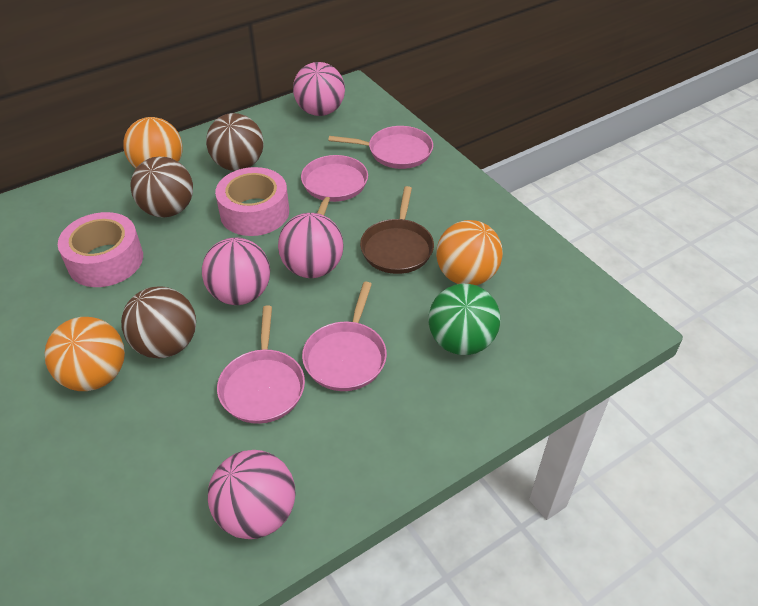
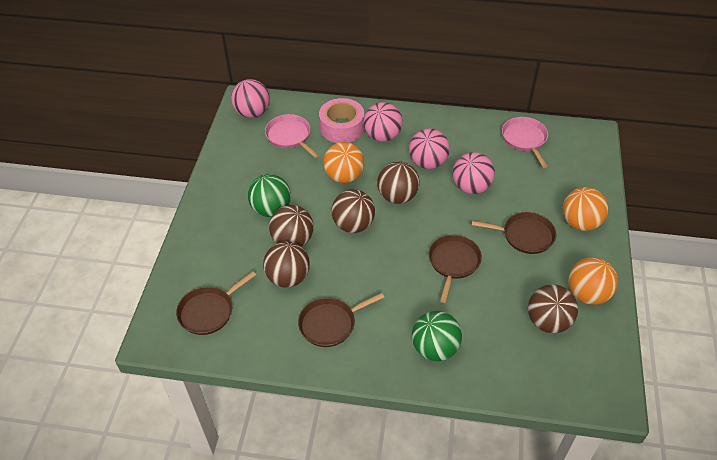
brown ball: 3 -> 5
brown pan: 1 -> 4
green ball: 1 -> 2
pink pan: 4 -> 2
pink tape: 2 -> 1

